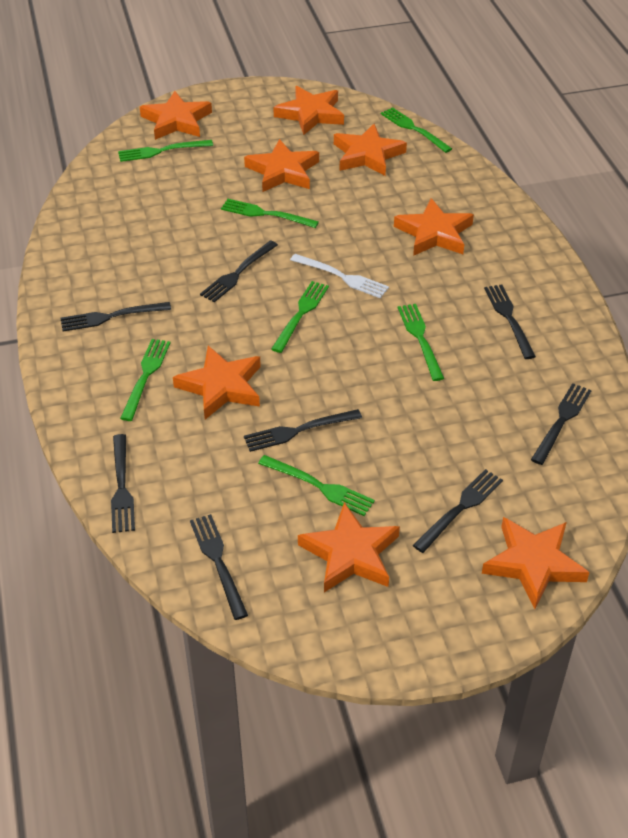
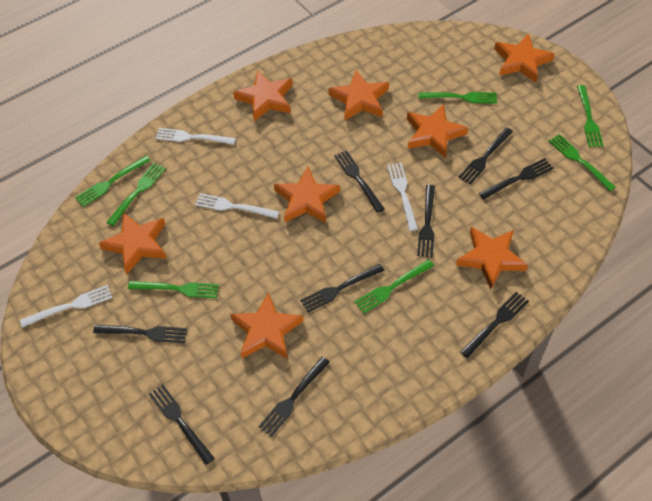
black fork: 8 -> 9
white fork: 1 -> 4

